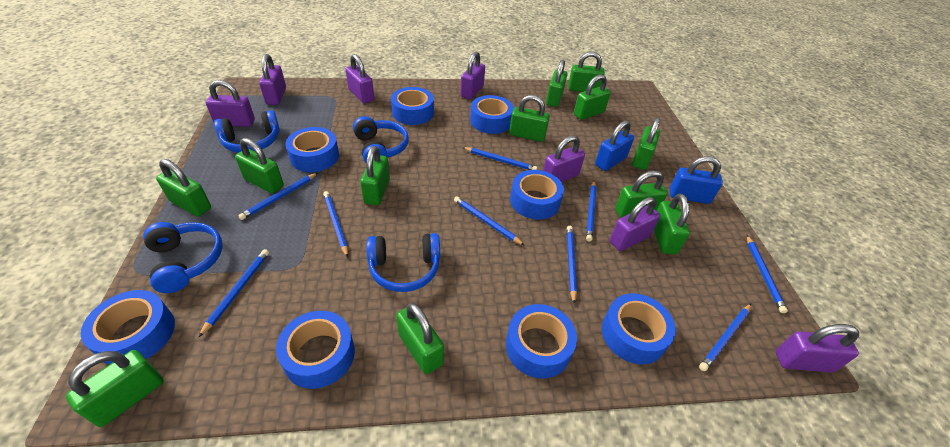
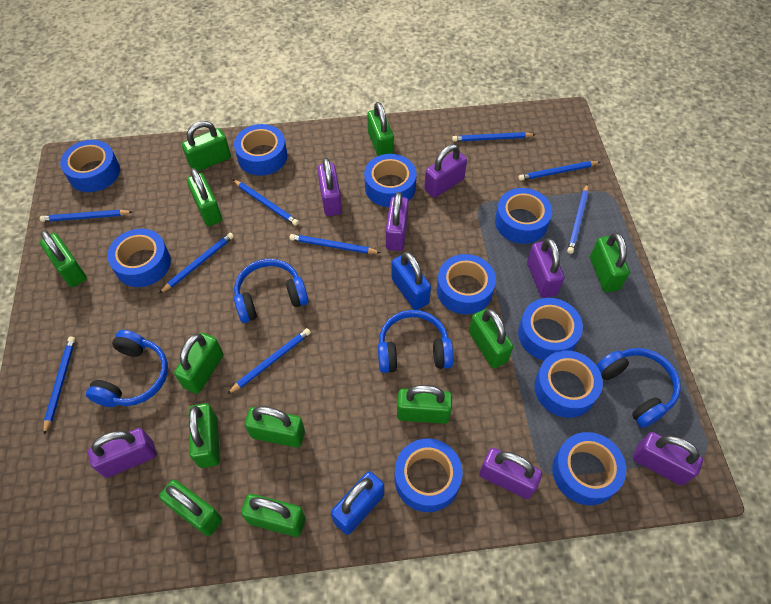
blue tape: 8 -> 10

